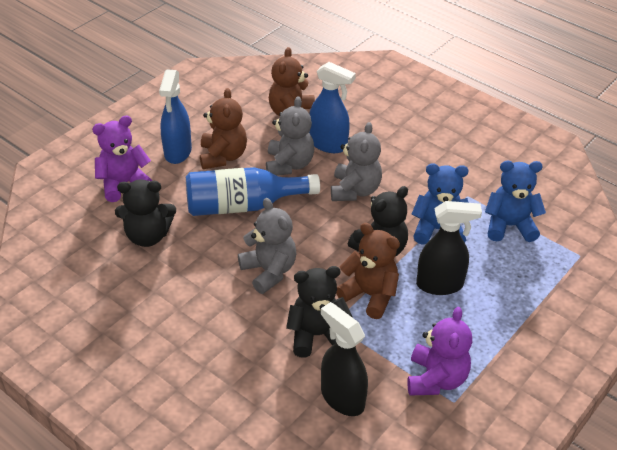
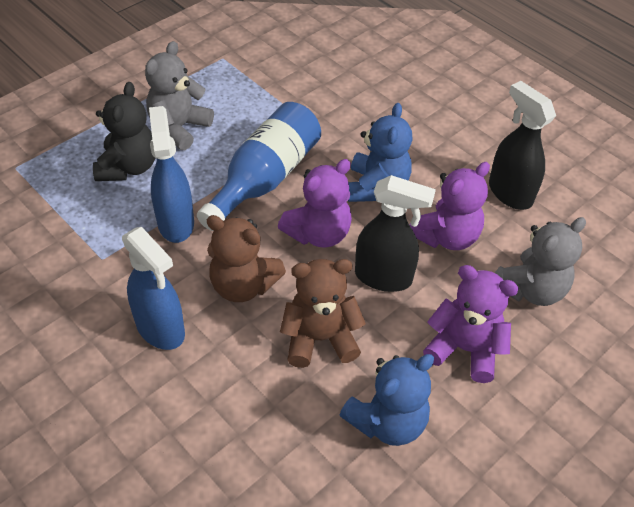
black teddy bear: 3 -> 1
brown teddy bear: 3 -> 2
grey teddy bear: 3 -> 2
purple teddy bear: 2 -> 3

